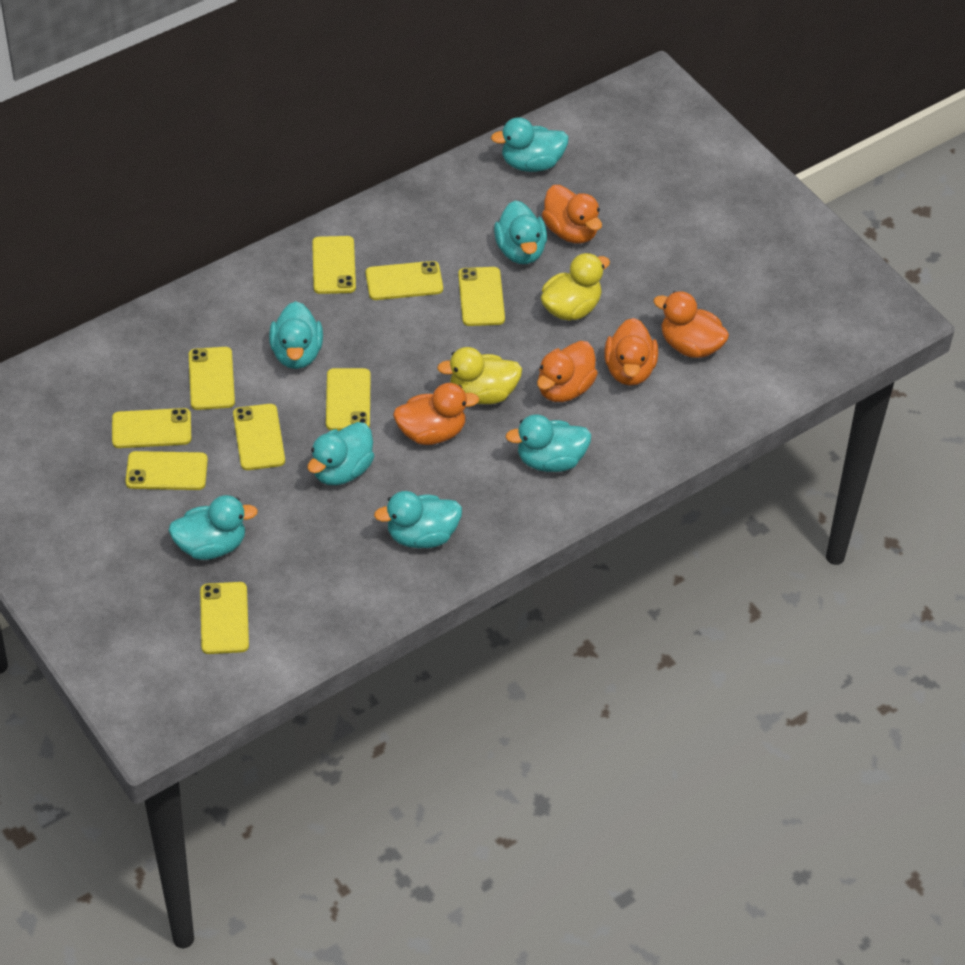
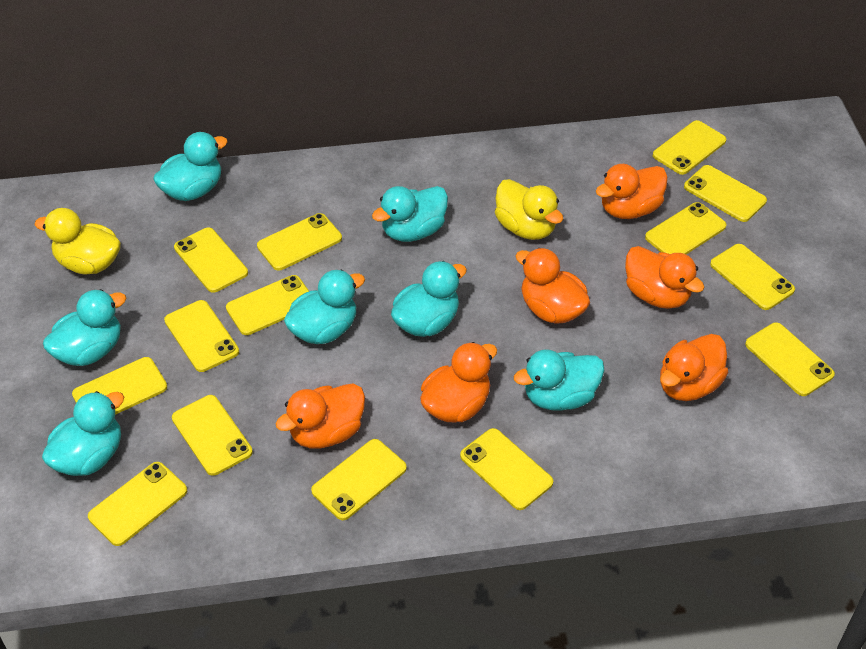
orange duck: 5 -> 6
yellow phone: 9 -> 14

